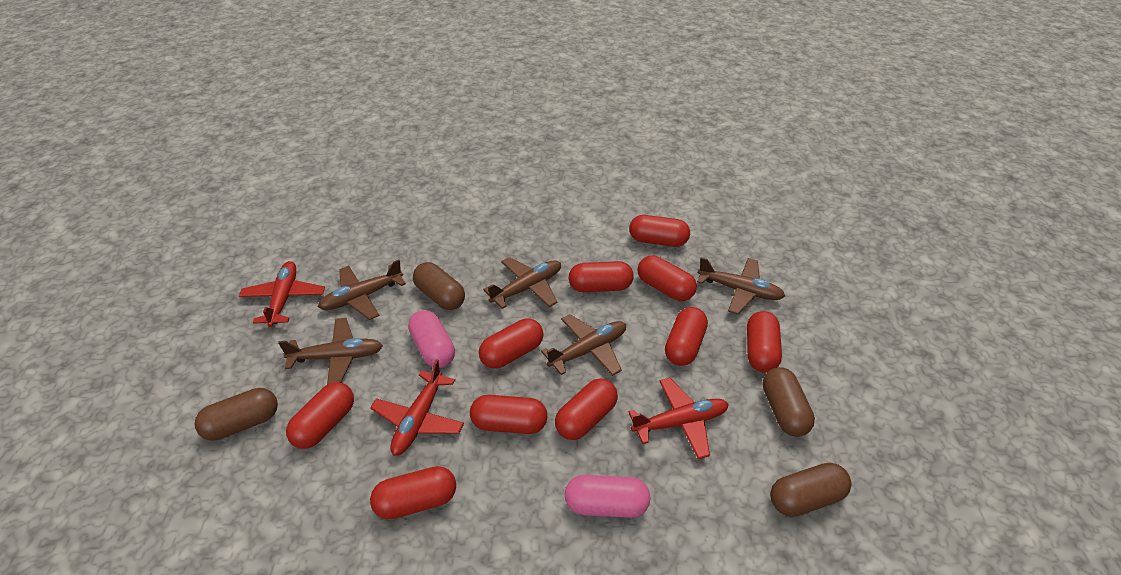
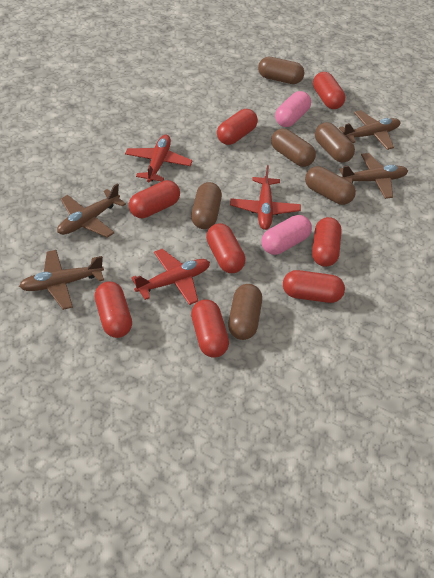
brown capsule: 4 -> 6
brown plane: 5 -> 4
red capsule: 10 -> 8

